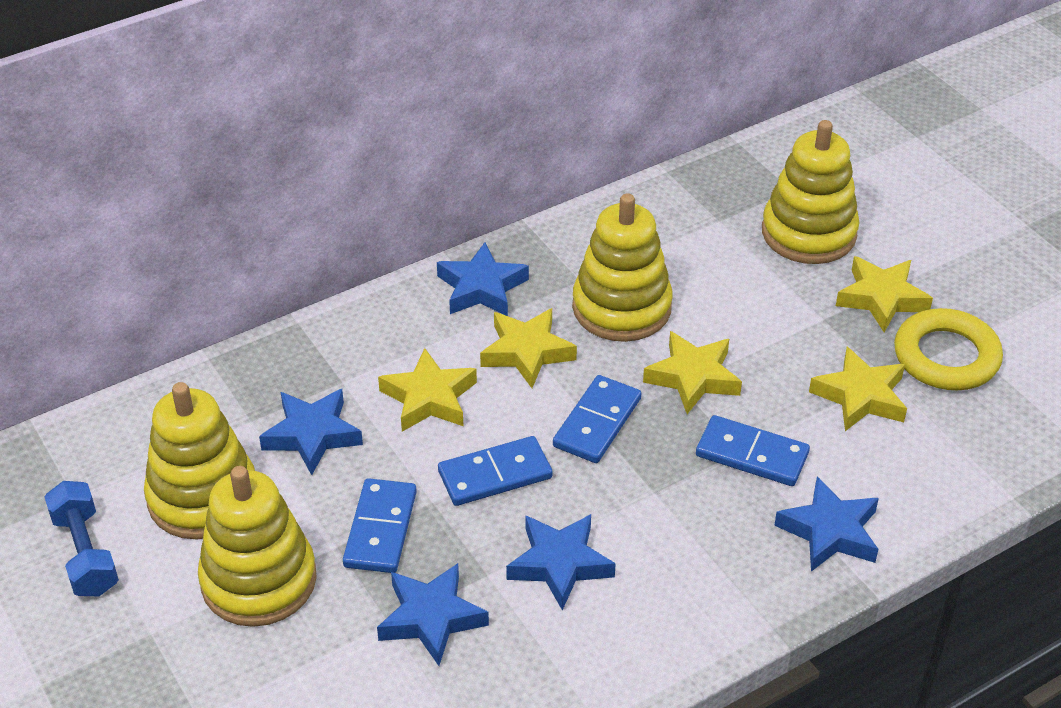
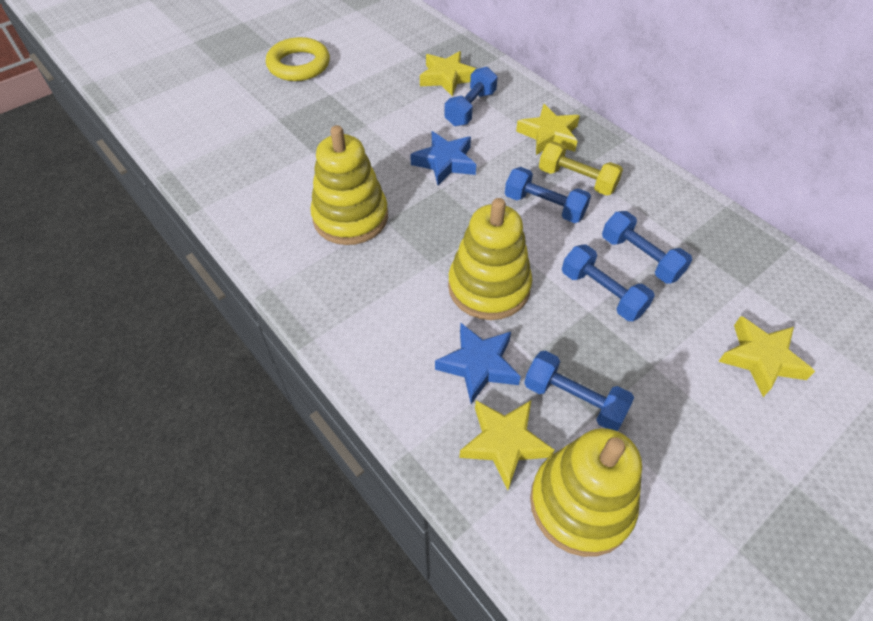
blue domino: 4 -> 0
blue dumbbell: 1 -> 5
blue star: 5 -> 2
yellow dumbbell: 0 -> 1
yellow stacking toy: 4 -> 3
yellow star: 5 -> 4

